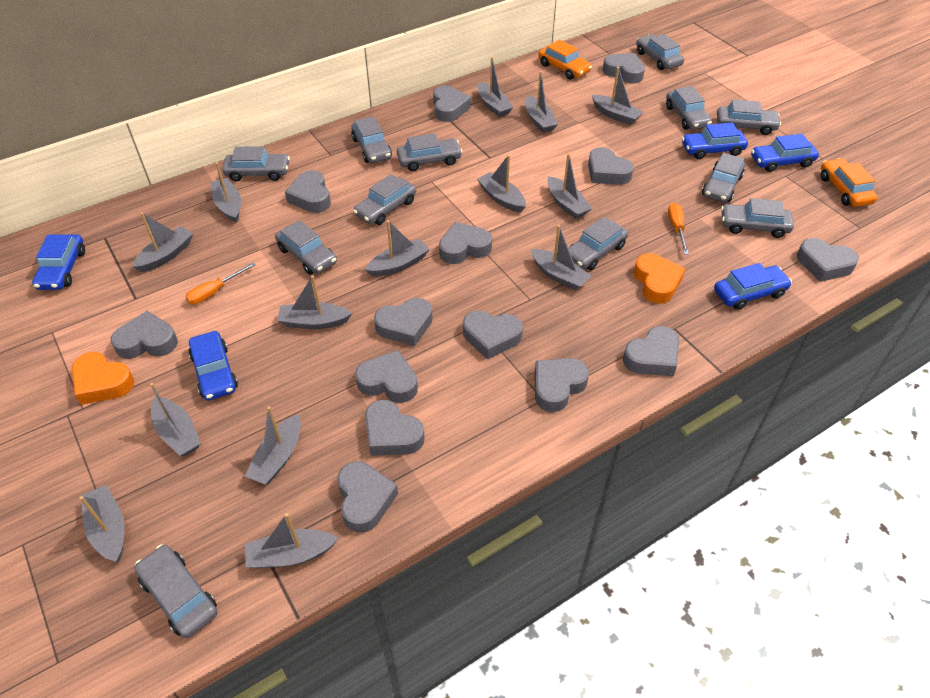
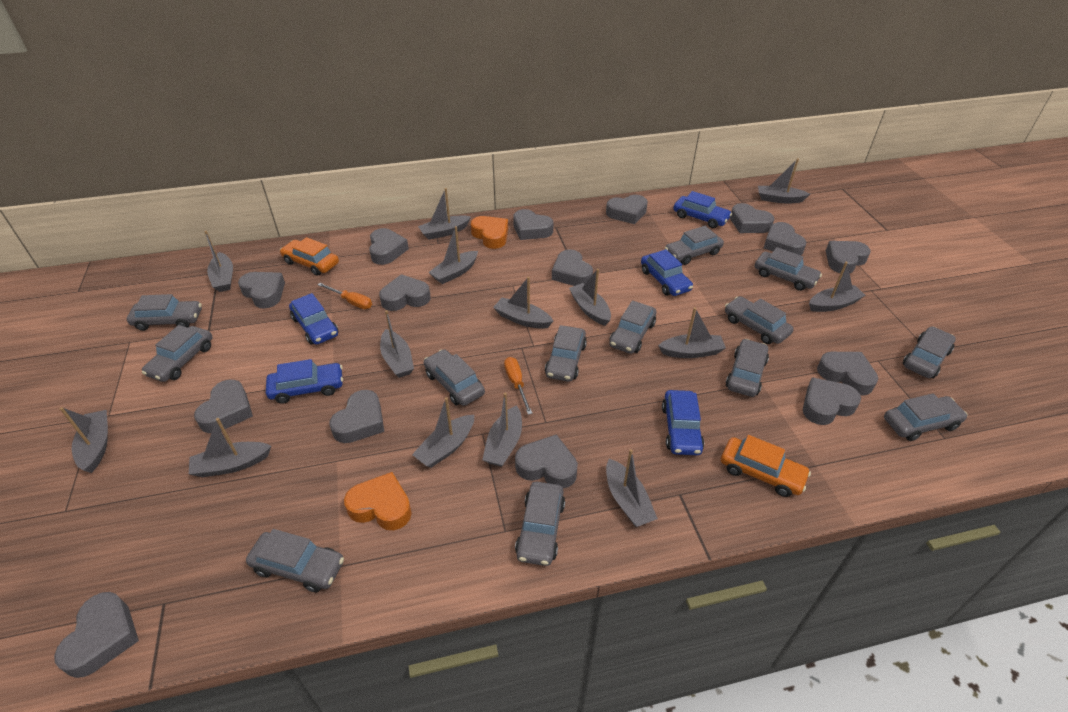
grey car: 12 -> 13
grey heart: 14 -> 15

